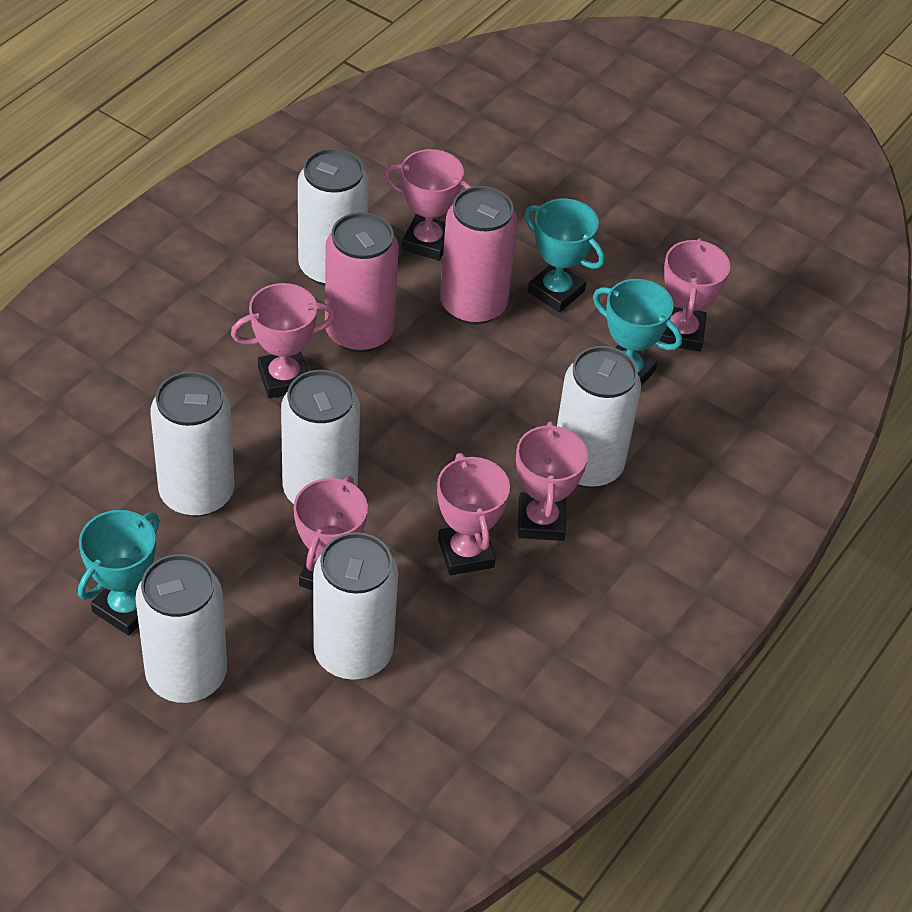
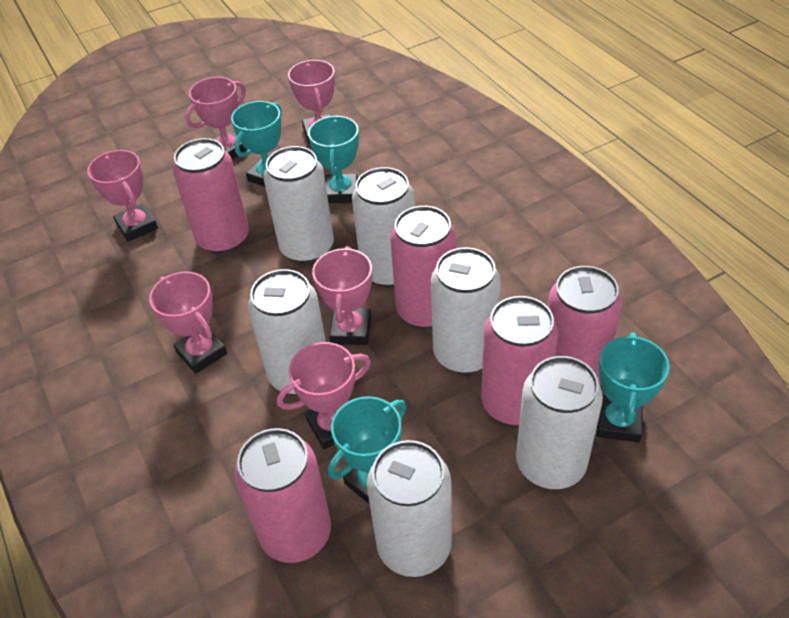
pink can: 2 -> 5
turquoise trophy: 3 -> 4

